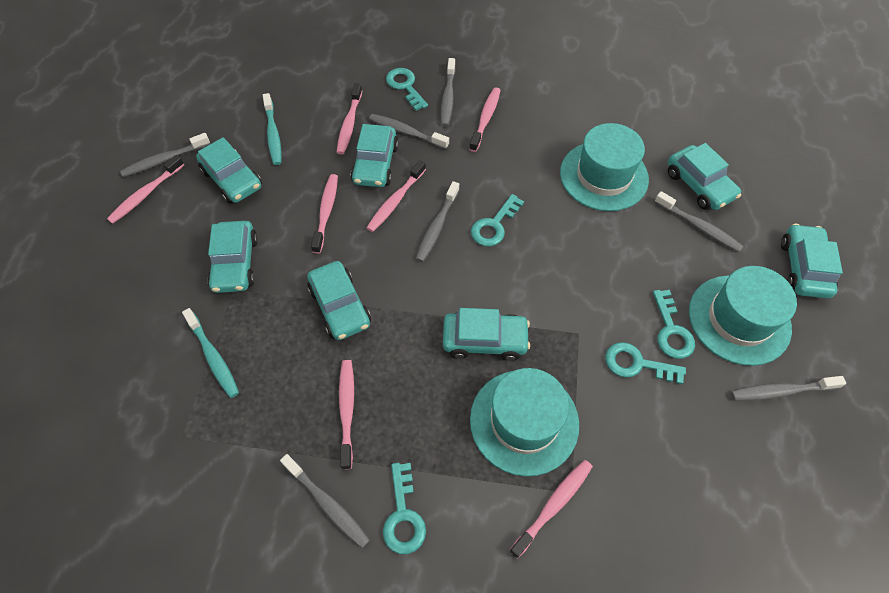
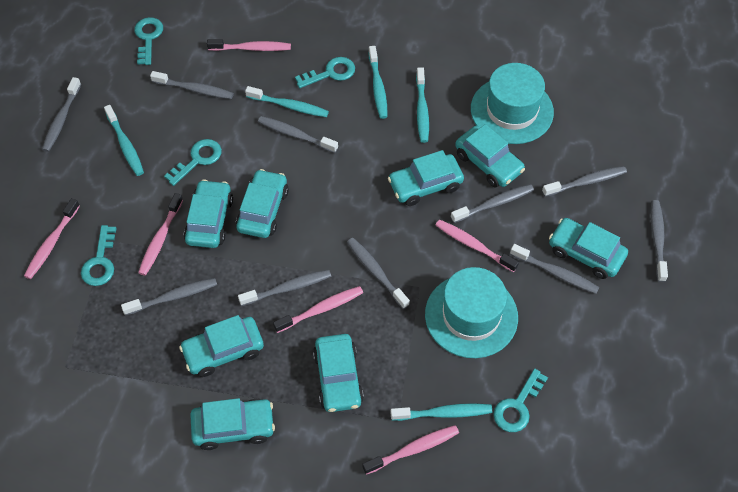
grey toothbrush: 7 -> 10
pink toothbrush: 7 -> 6
turquoise car: 7 -> 8
turquoise hat: 3 -> 2
turquoise toothbrush: 2 -> 5

